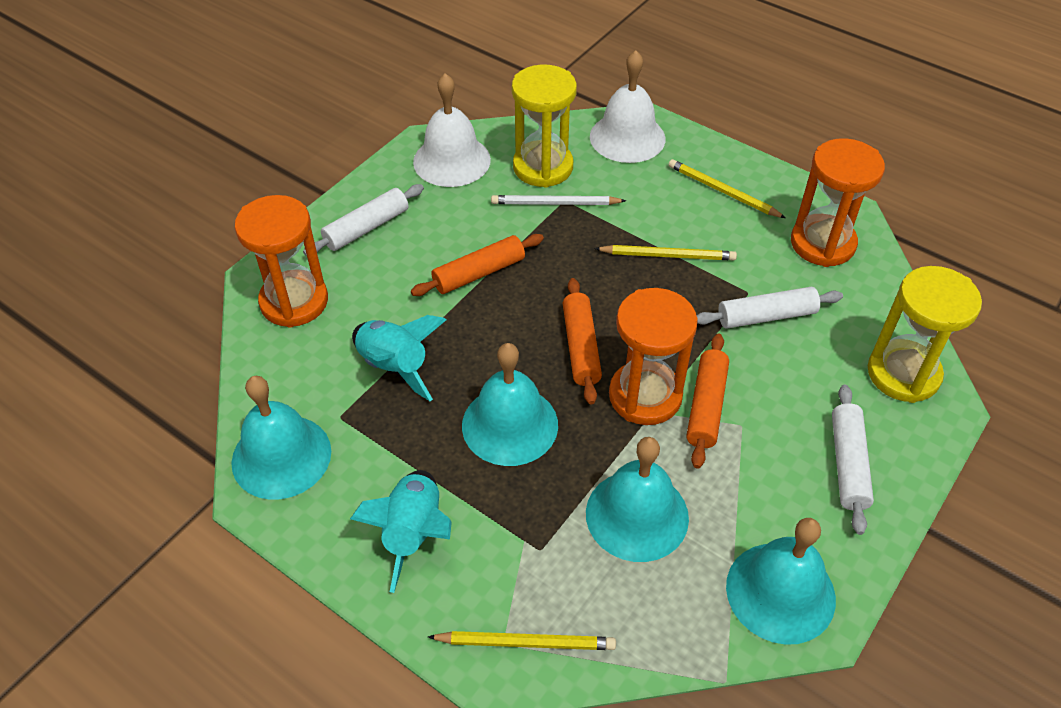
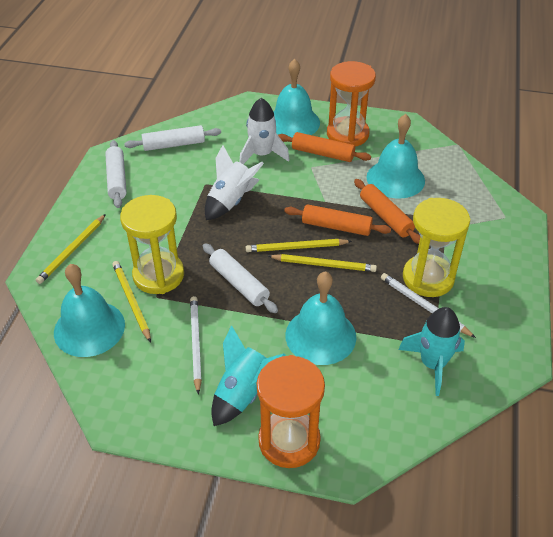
orange hourglass: 3 -> 2
white bell: 2 -> 0
white pencil: 1 -> 2
white rocket: 0 -> 2
yellow pencil: 3 -> 4

